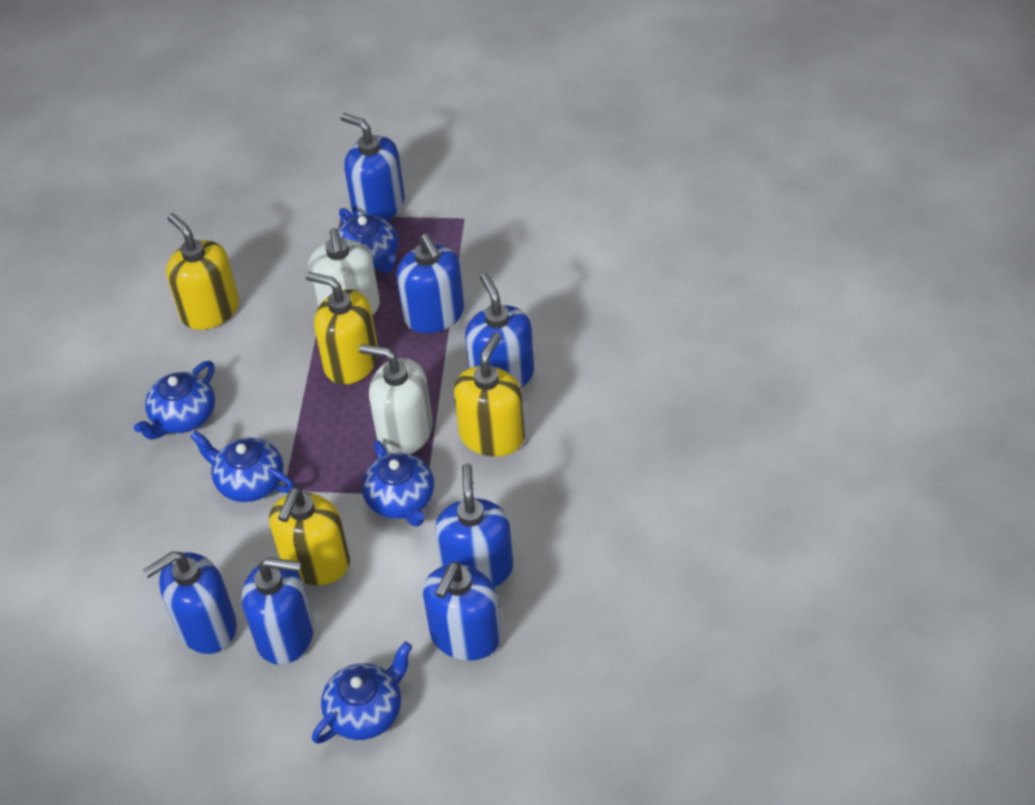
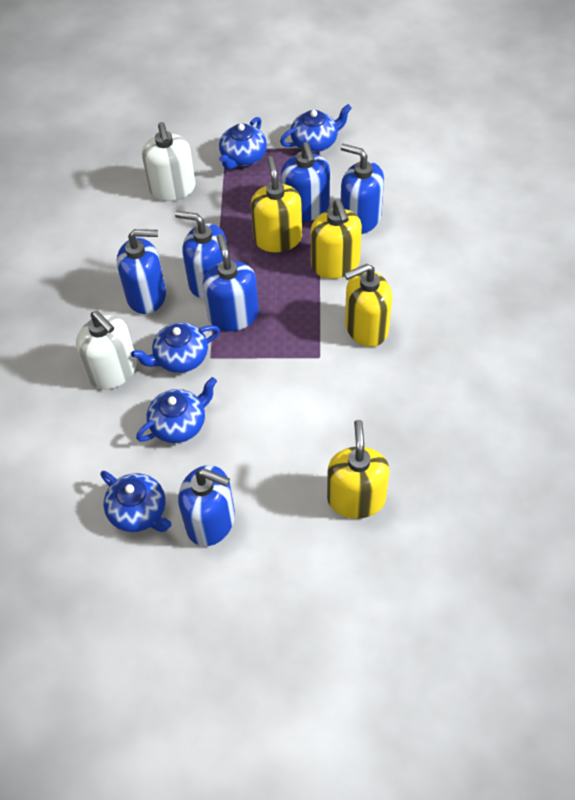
blue soap dispenser: 7 -> 6

